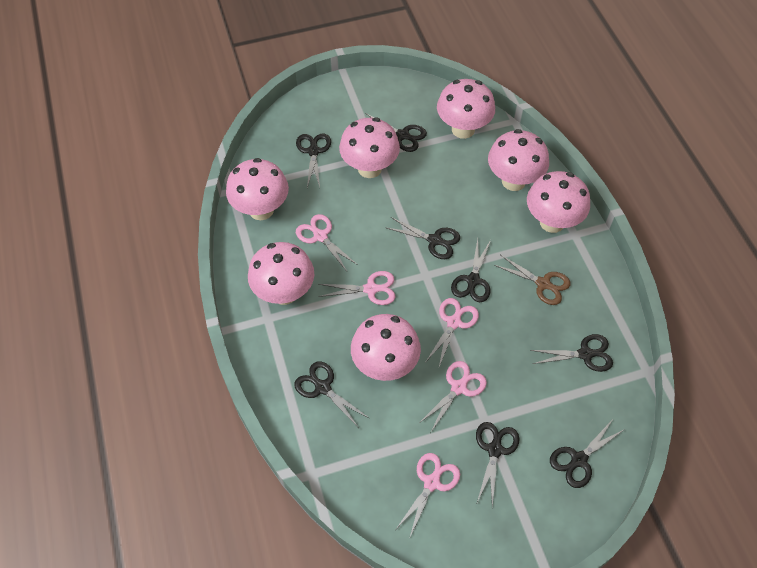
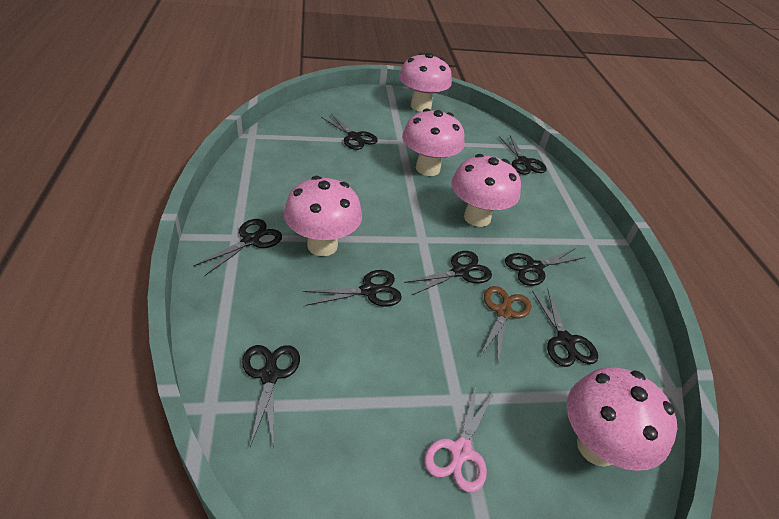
pink mushroom: 7 -> 5
pink scissors: 5 -> 1

